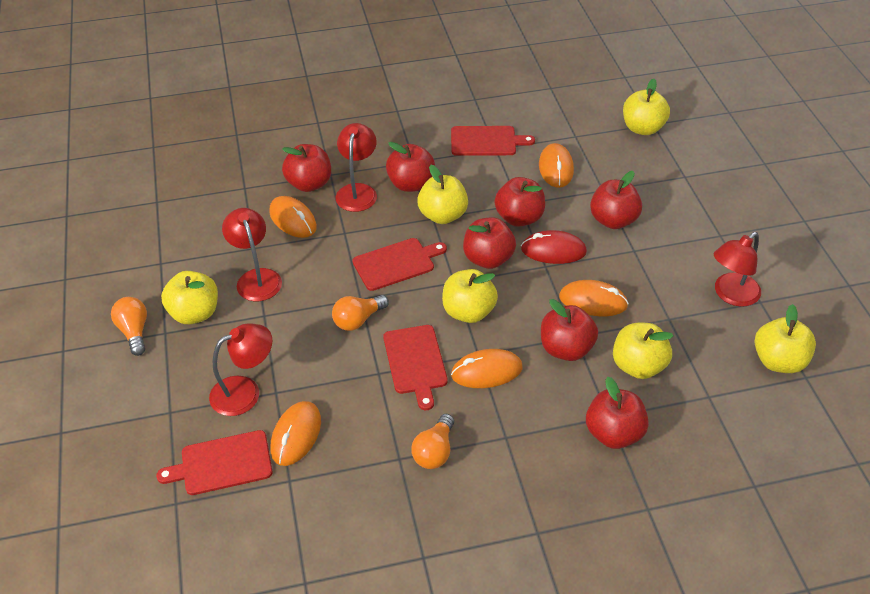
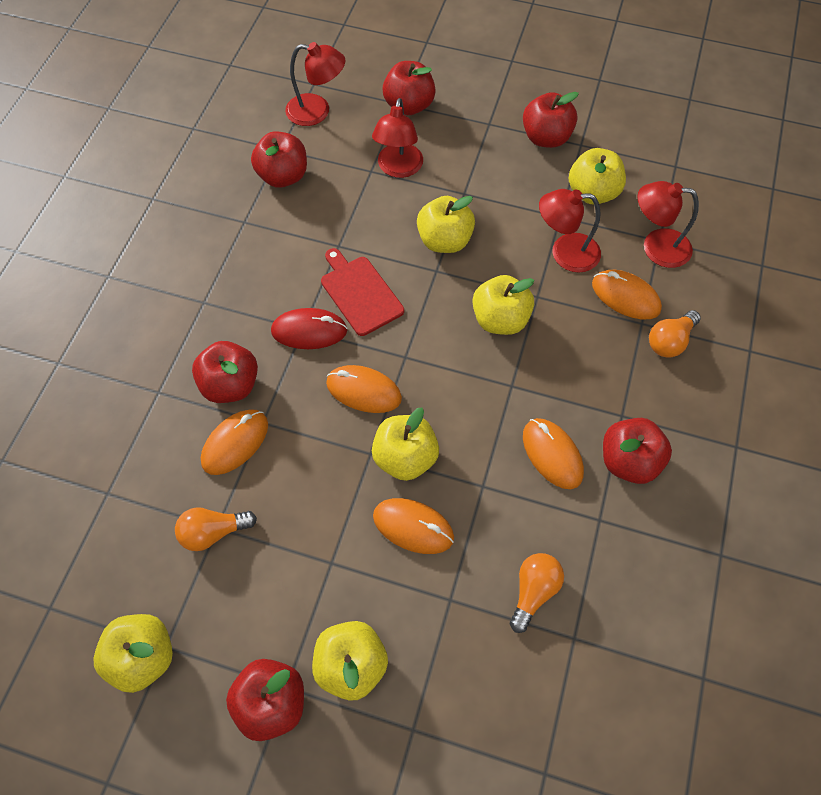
red apple: 7 -> 6
red cutting board: 4 -> 1

